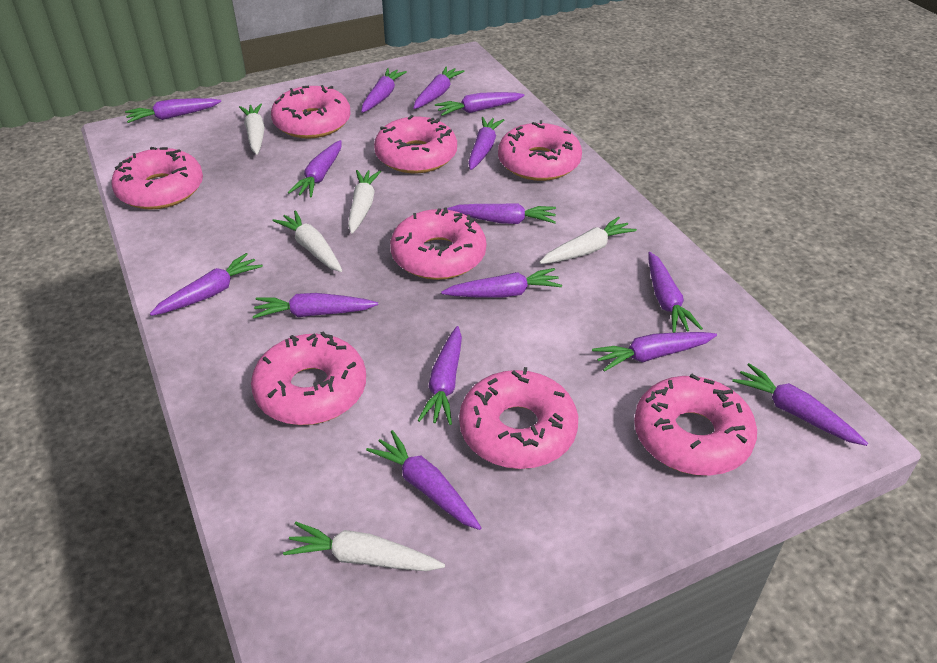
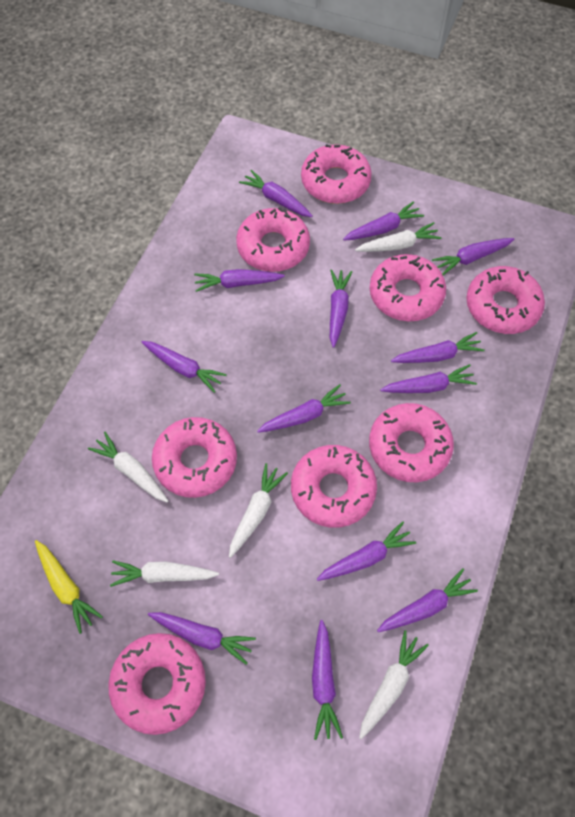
purple carrot: 15 -> 13
yellow carrot: 0 -> 1

